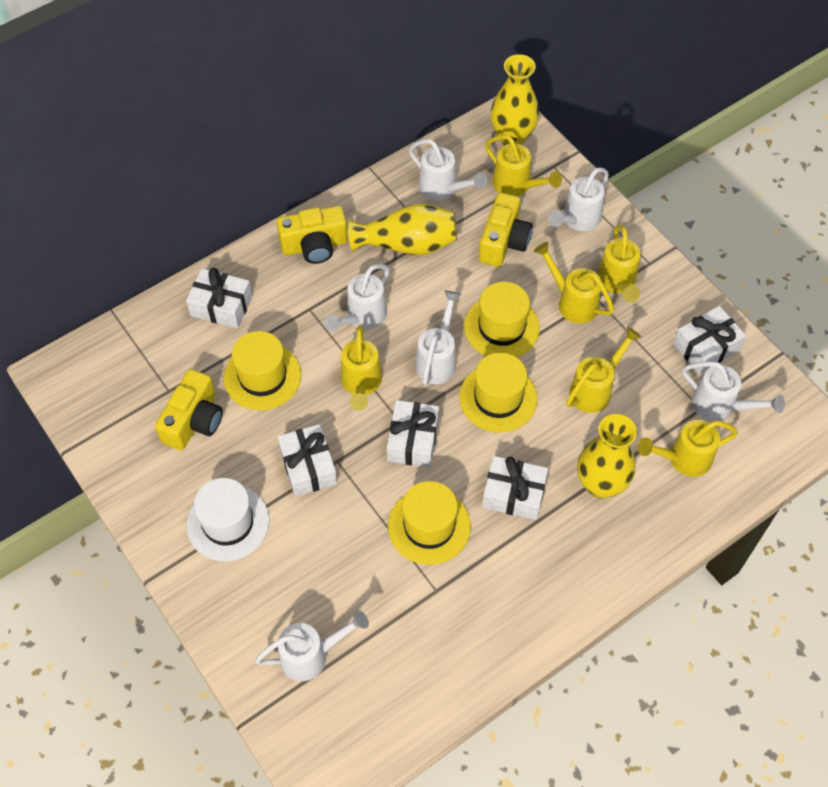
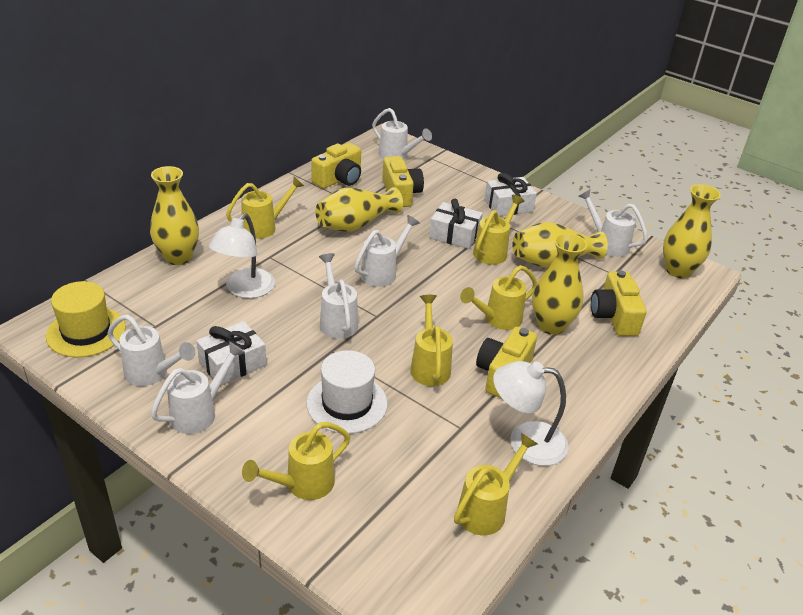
white gift: 5 -> 3
white lamp: 0 -> 2
yellow camera: 3 -> 4
yellow hat: 4 -> 1
yellow vase: 3 -> 5

